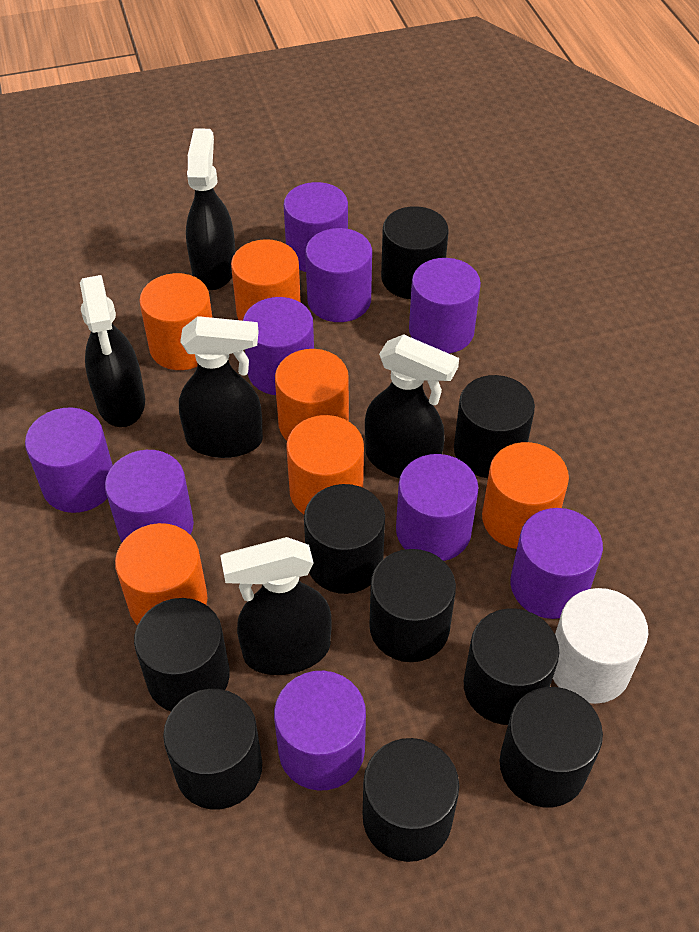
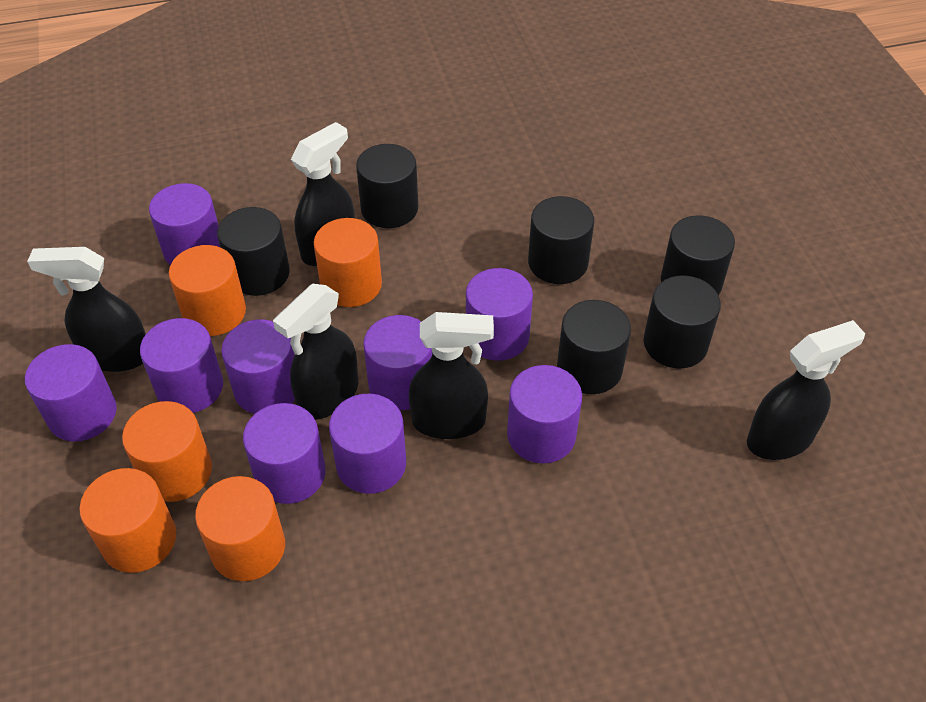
black cylinder: 9 -> 6
orange cylinder: 6 -> 5
white cylinder: 1 -> 0

